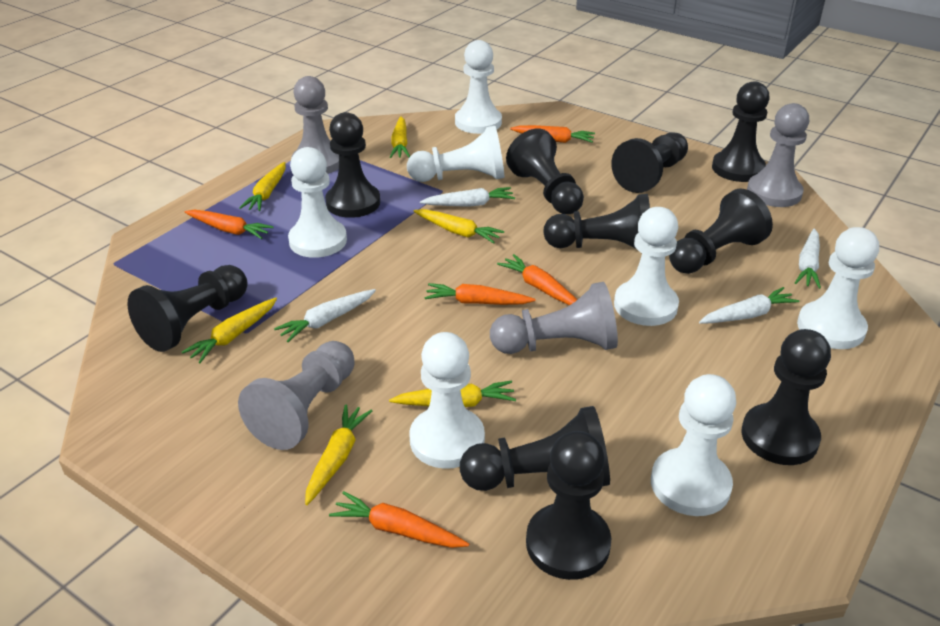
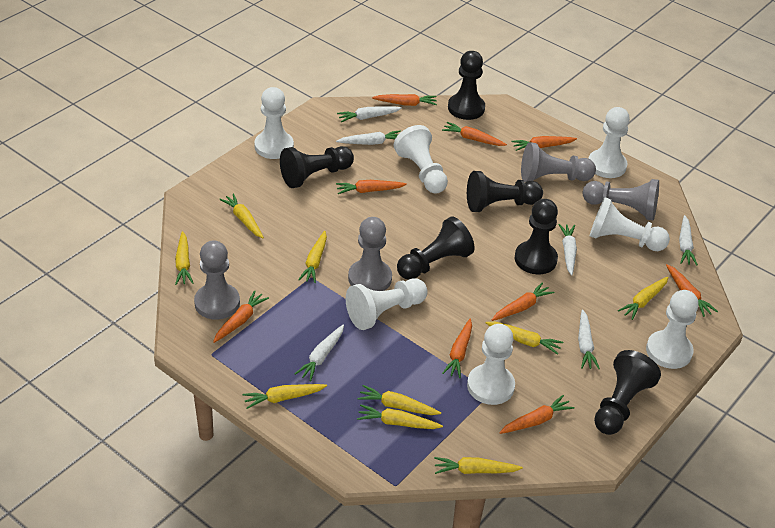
black pawn: 10 -> 6
orange carrot: 5 -> 9
white carrot: 4 -> 6
yellow carrot: 6 -> 9

